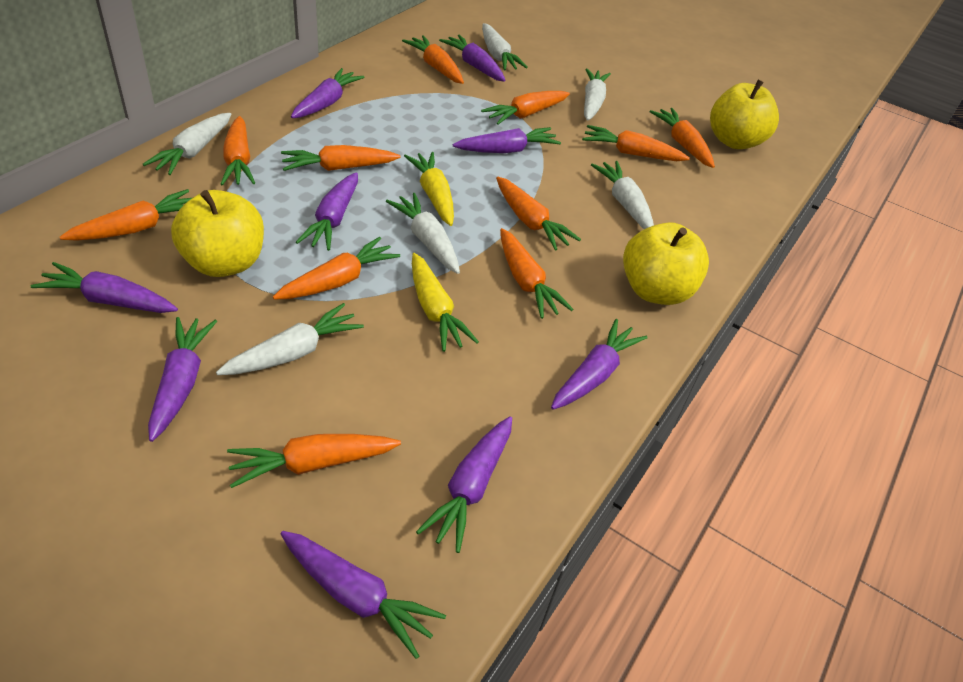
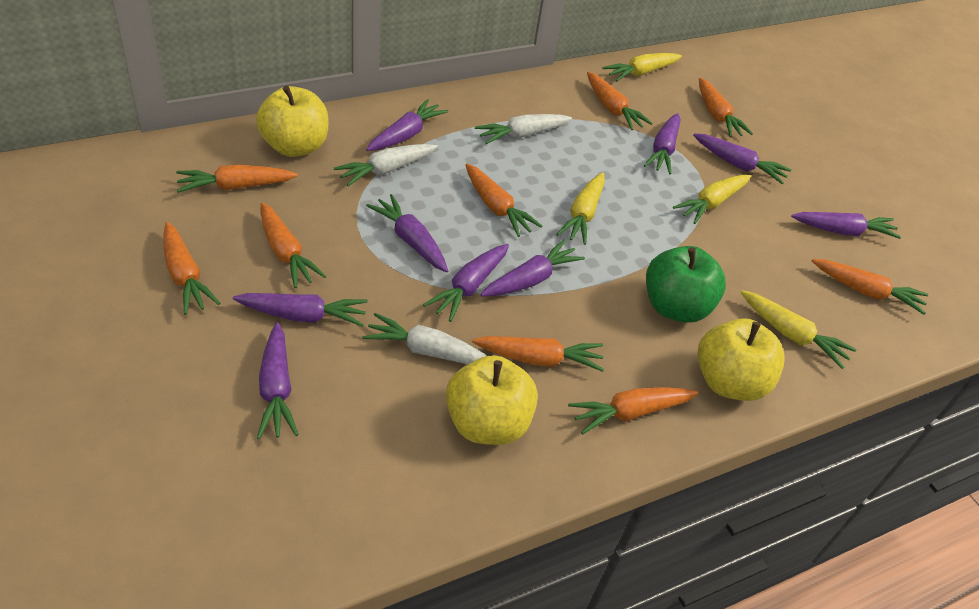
green apple: 0 -> 1
orange carrot: 11 -> 9
white carrot: 6 -> 3
yellow carrot: 2 -> 4

